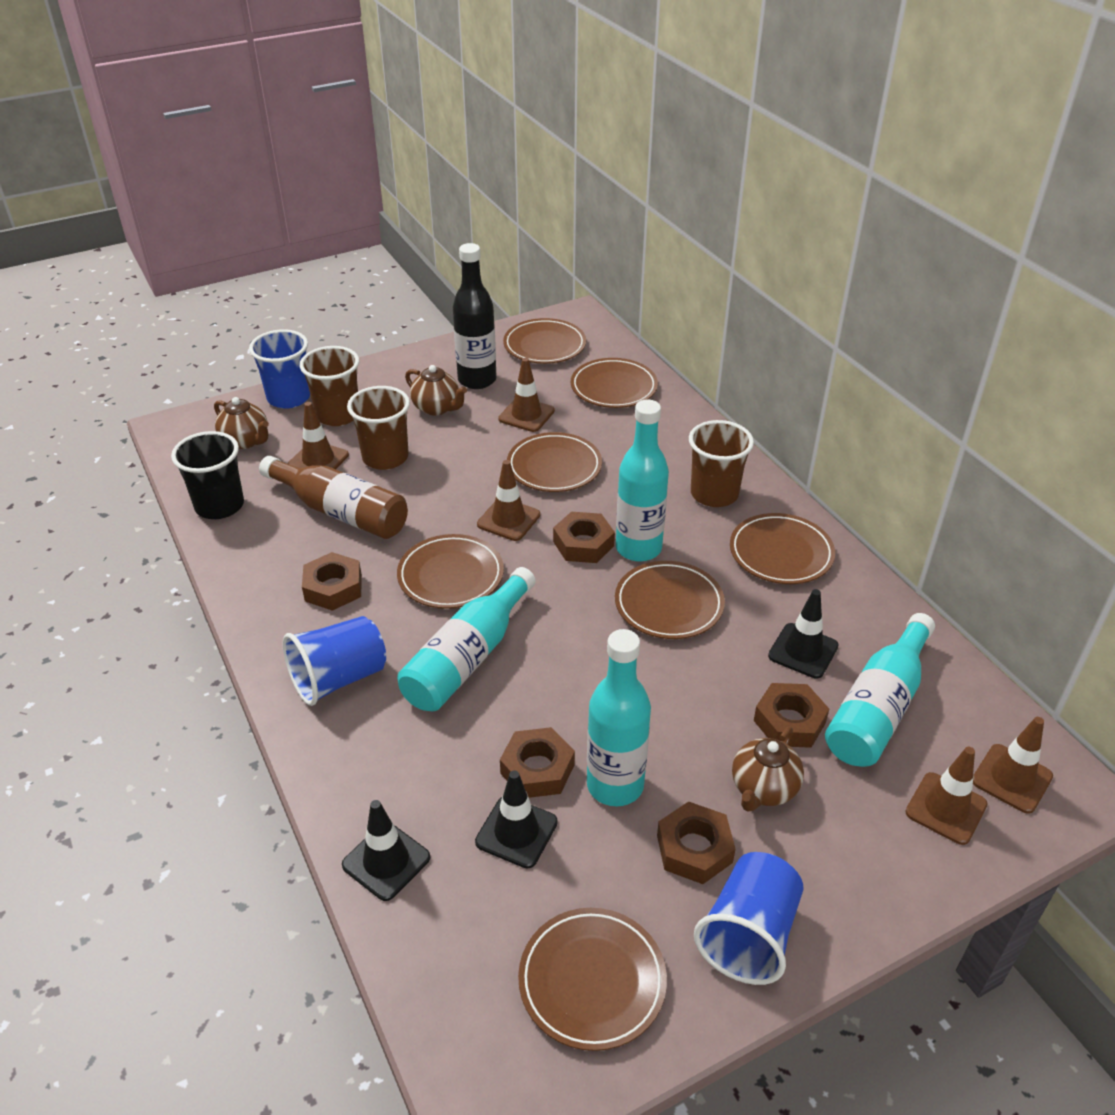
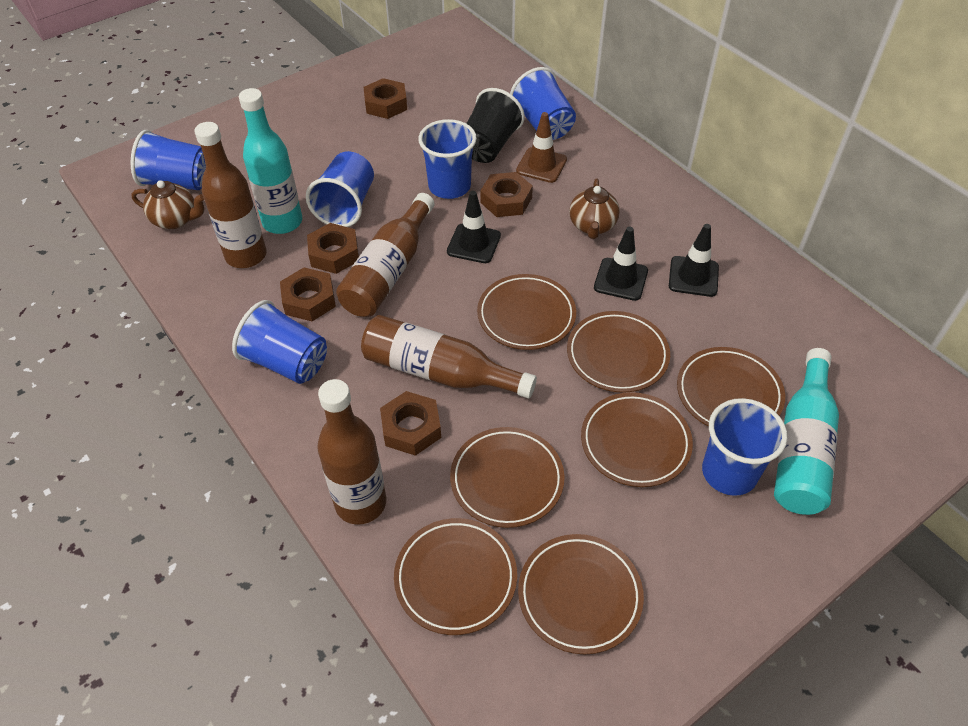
black bottle: 1 -> 0
blue cup: 3 -> 6
brown bottle: 1 -> 4
brown cup: 3 -> 0
brown teapot: 3 -> 2
brown traffic cone: 5 -> 1
turquoise bottle: 4 -> 2

